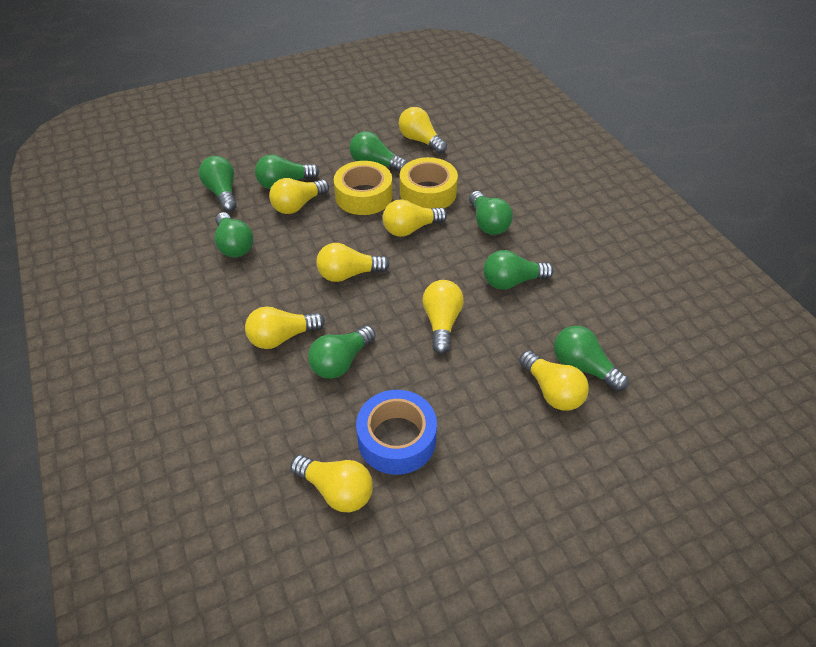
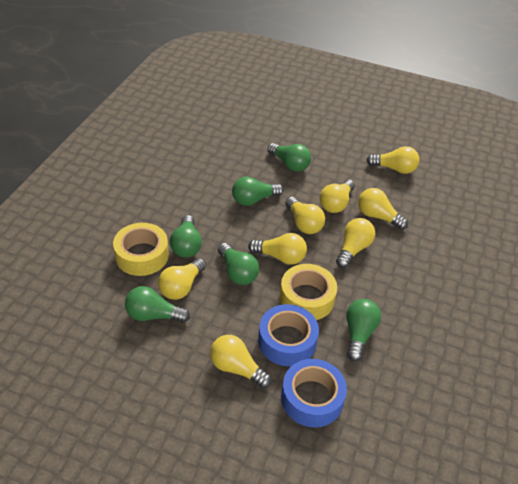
blue tape: 1 -> 2
green light bulb: 8 -> 6

